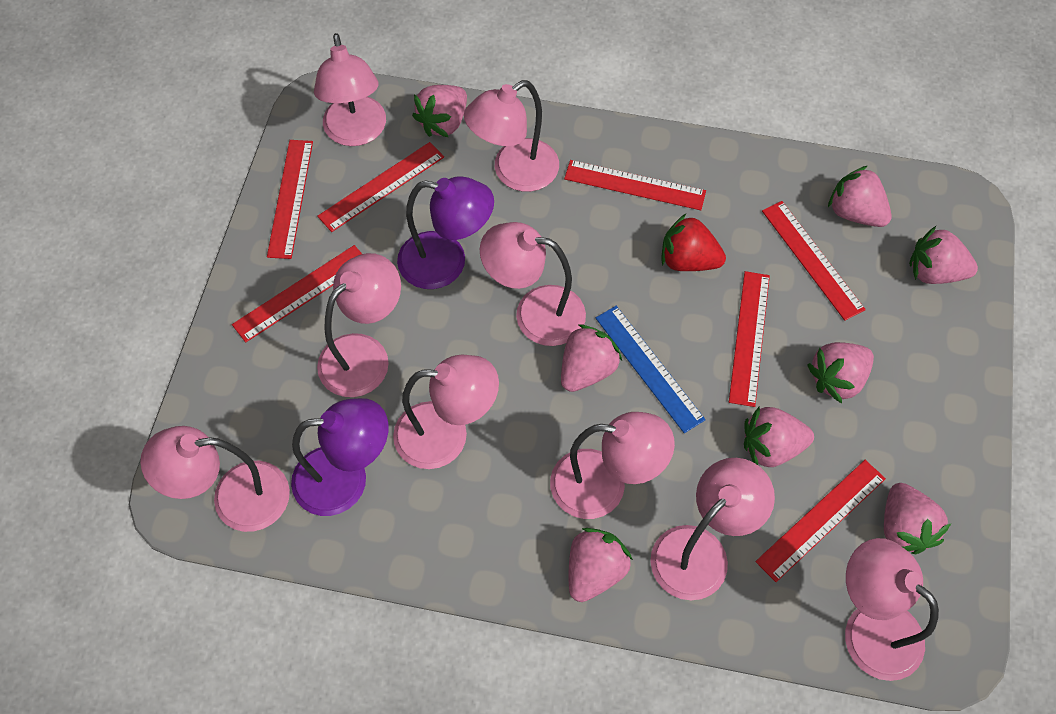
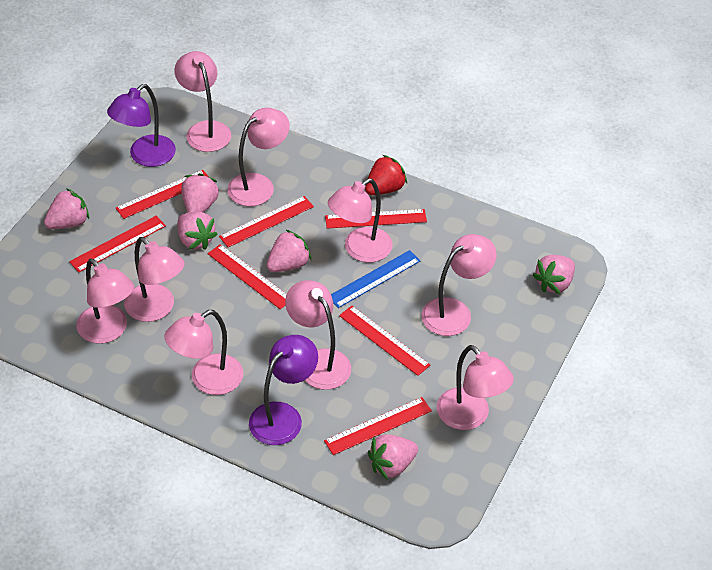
pink strawberry: 8 -> 6

